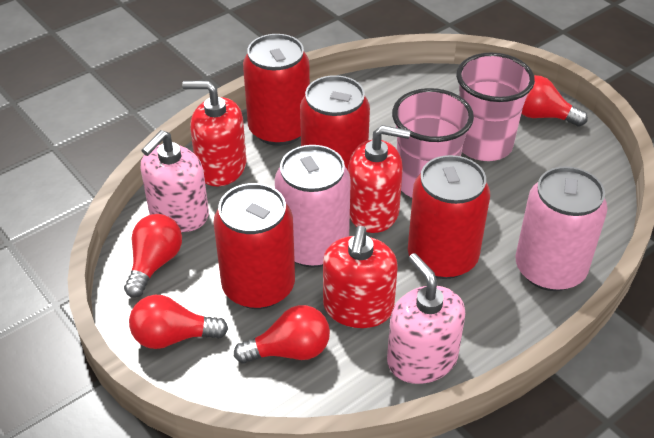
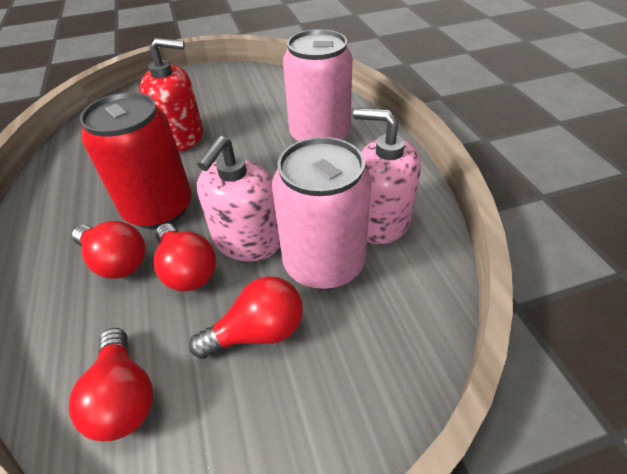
pink cup: 2 -> 0
red can: 4 -> 1
red soap dispenser: 3 -> 1

